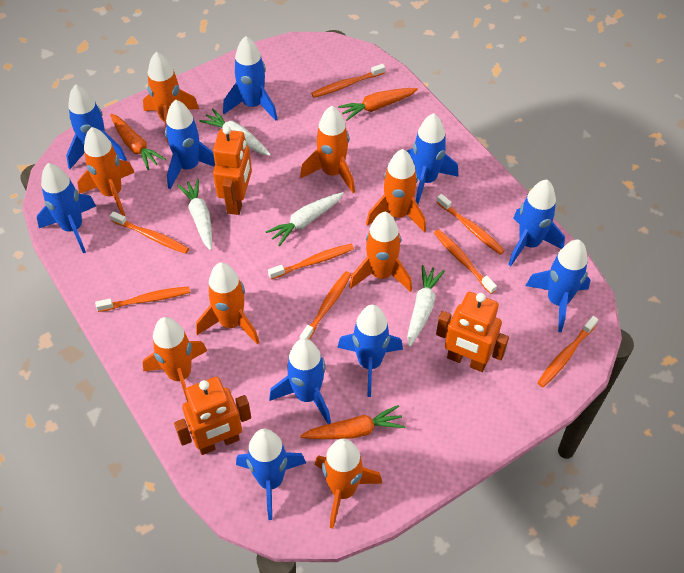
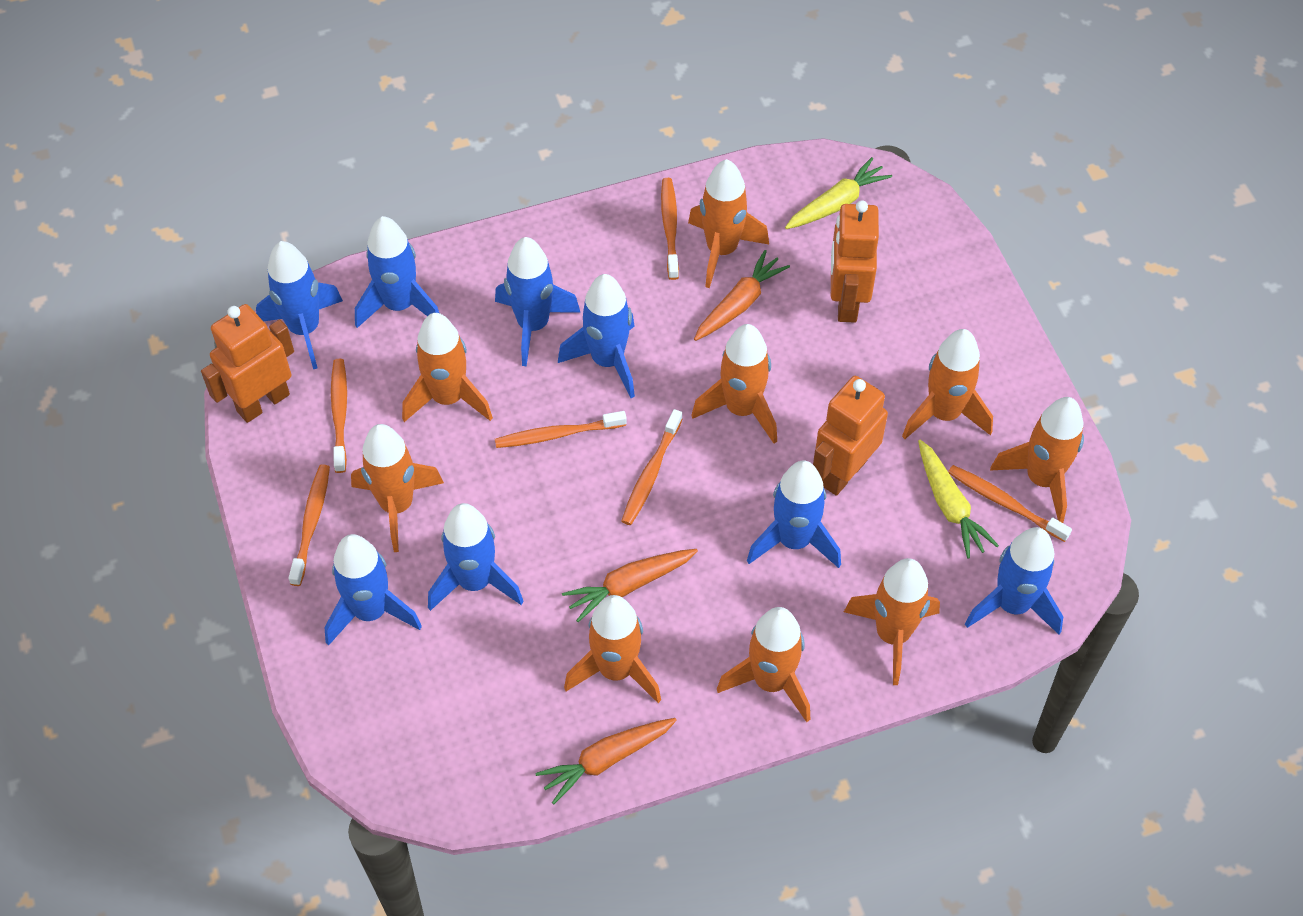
blue rocket: 10 -> 8
orange rocket: 8 -> 9
orange toothbrush: 8 -> 6
white carrot: 4 -> 0
yellow carrot: 0 -> 2

